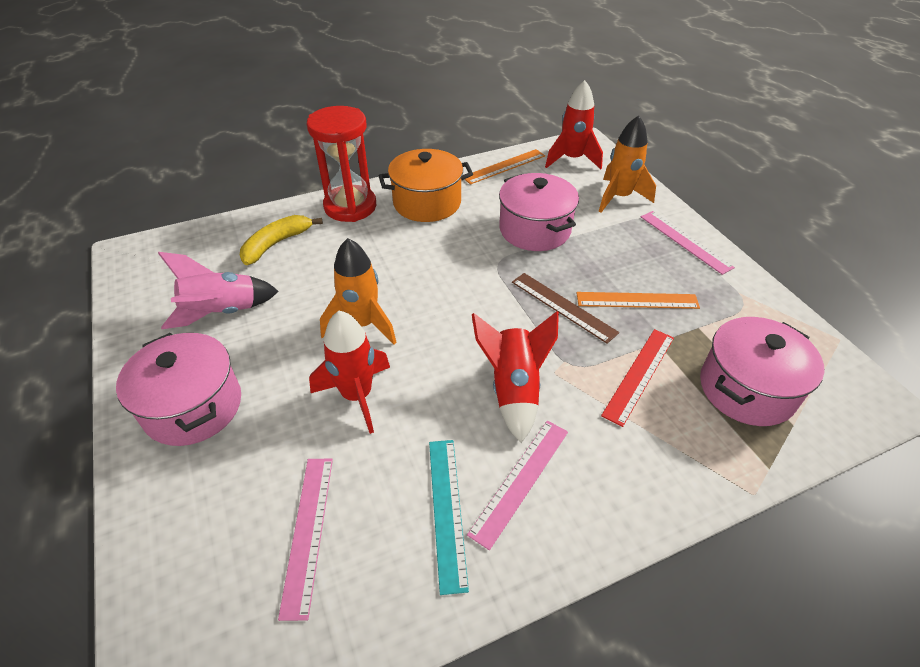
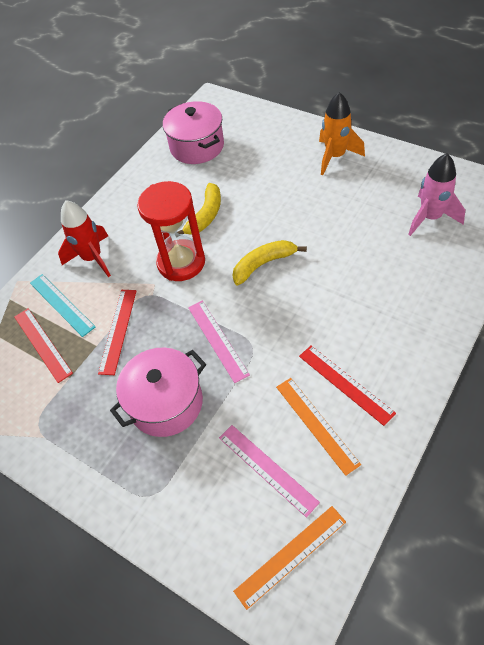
brown ruler: 1 -> 0
orange pot: 1 -> 0
orange rocket: 2 -> 1
pink pot: 3 -> 2
pink ruler: 3 -> 2
red rocket: 3 -> 1
red ruler: 1 -> 3
yellow banana: 1 -> 2

